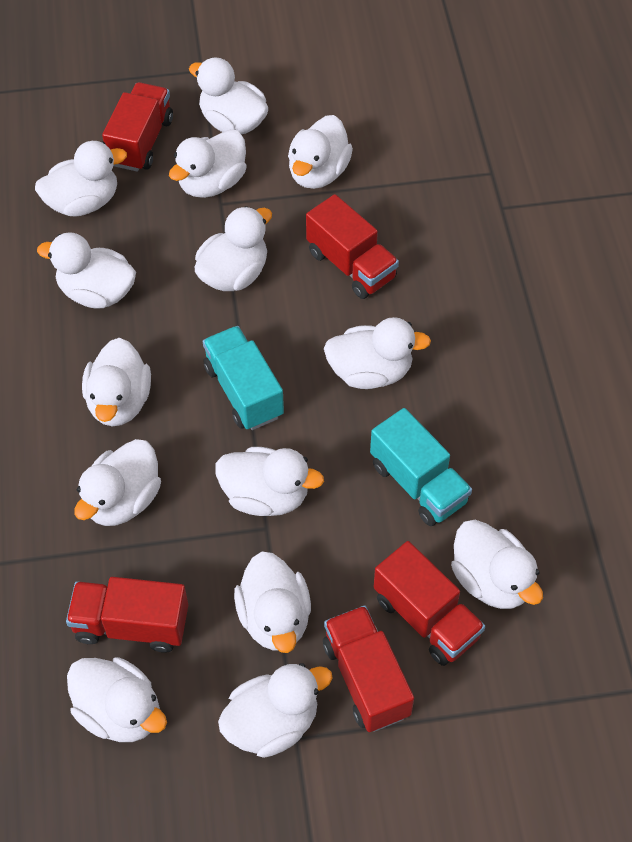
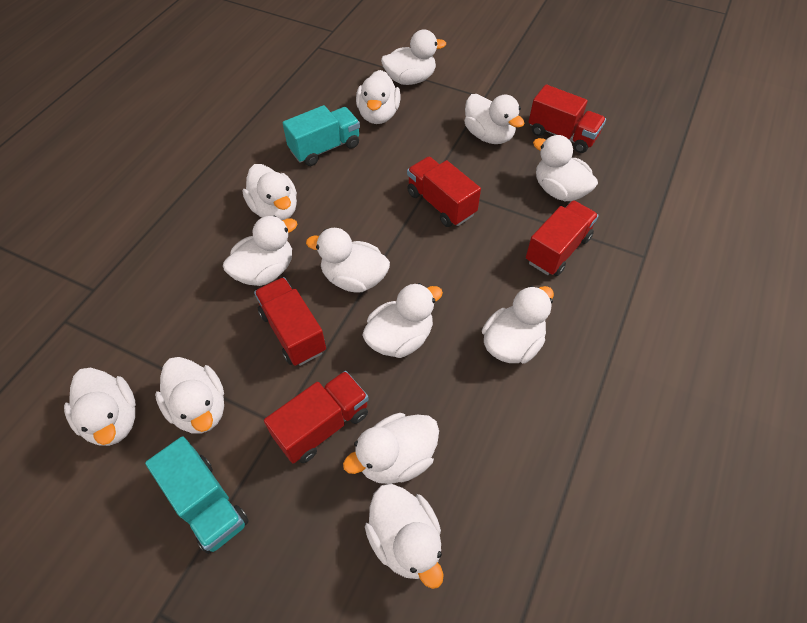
white duck: 14 -> 13

